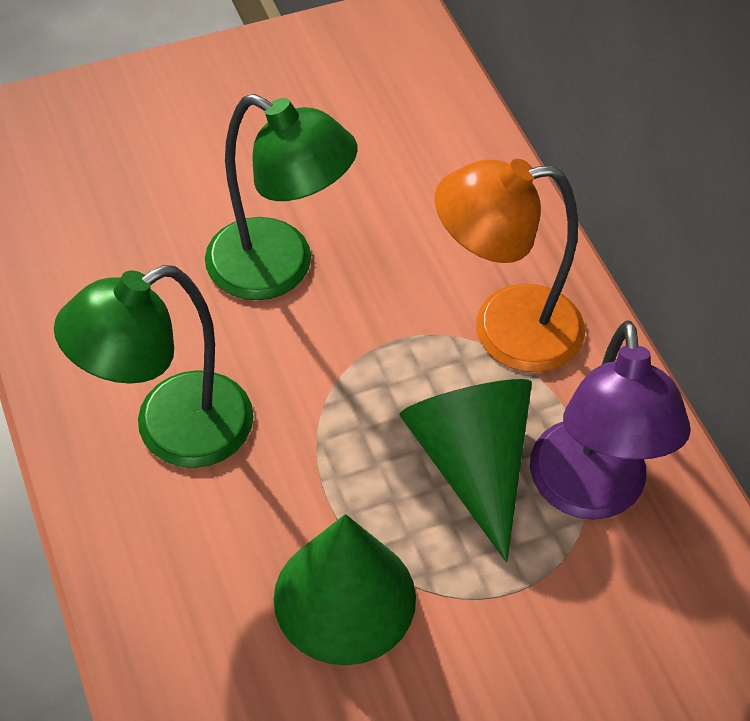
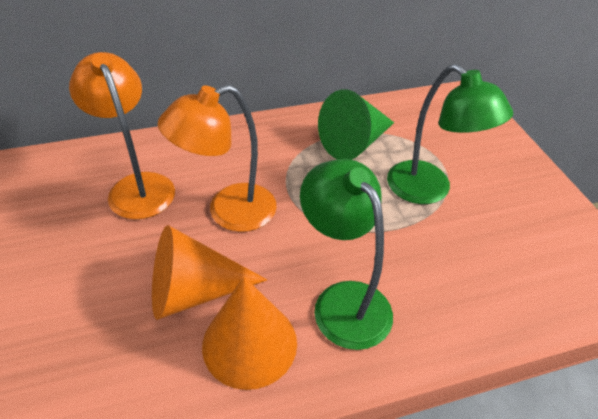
green cone: 2 -> 1
orange cone: 0 -> 2
orange lamp: 1 -> 2
purple lamp: 1 -> 0

